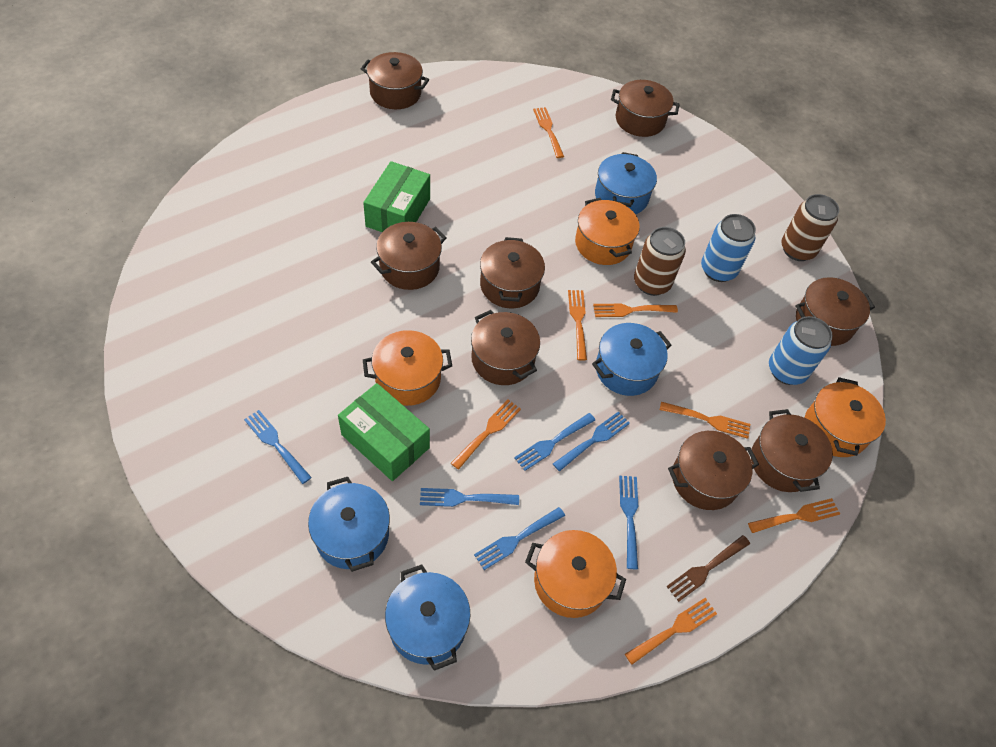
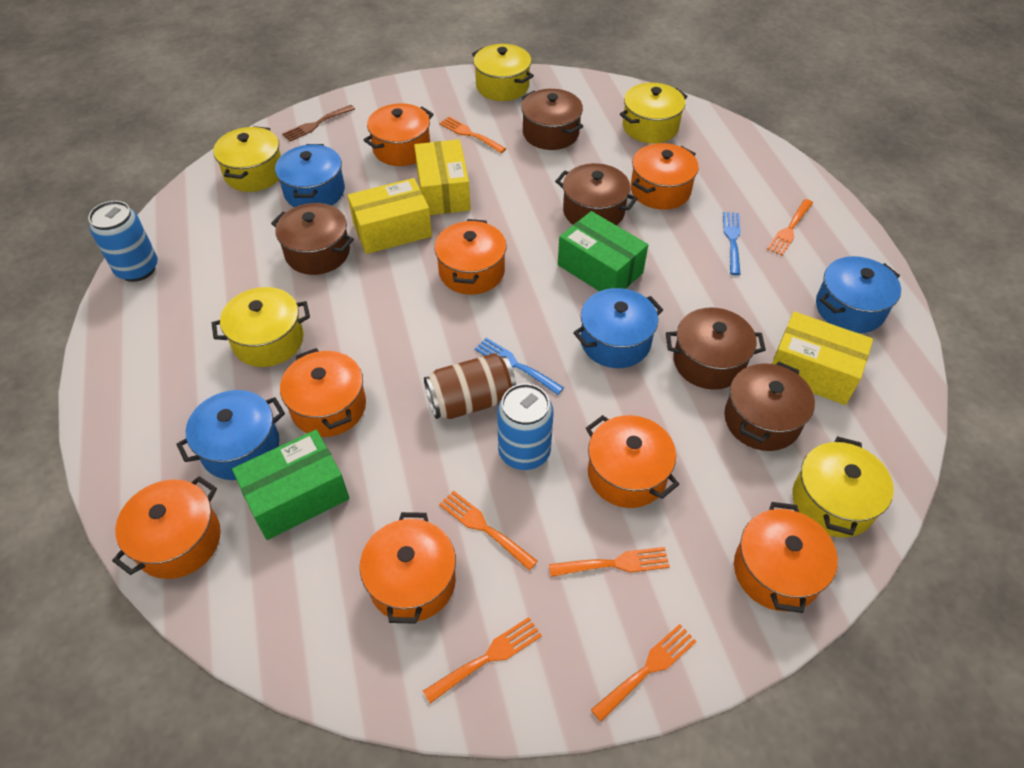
blue fork: 6 -> 2
brown can: 2 -> 1
brown pot: 8 -> 5
orange fork: 7 -> 6
orange pot: 4 -> 8
yellow box: 0 -> 3
yellow pot: 0 -> 5

